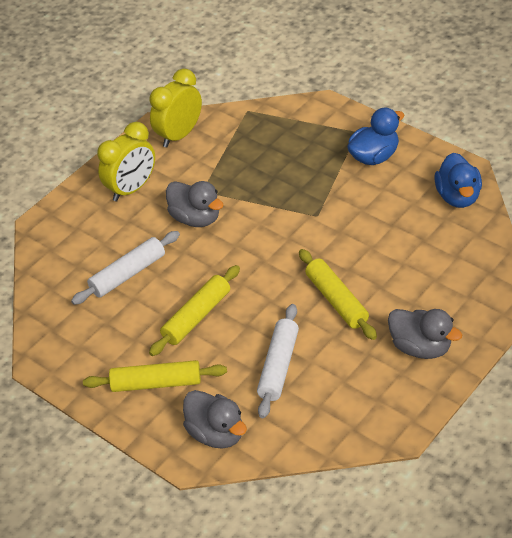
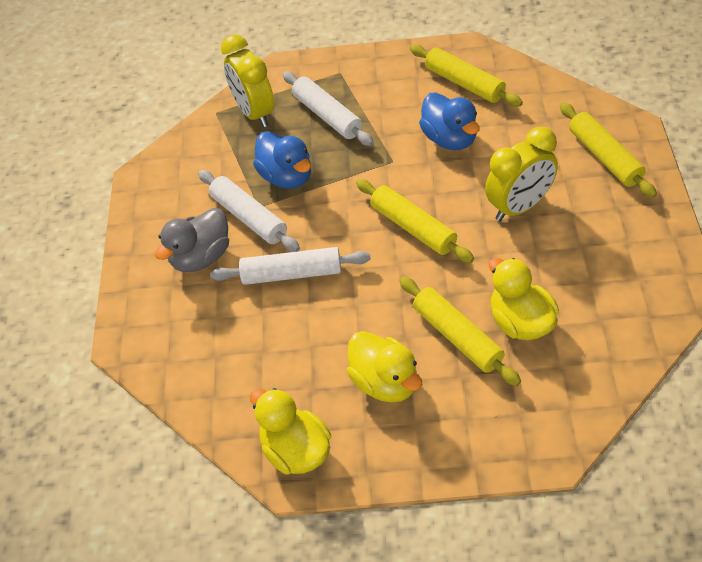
grey duck: 3 -> 1
white rolling pin: 2 -> 3
yellow duck: 0 -> 3
yellow rolling pin: 3 -> 4

